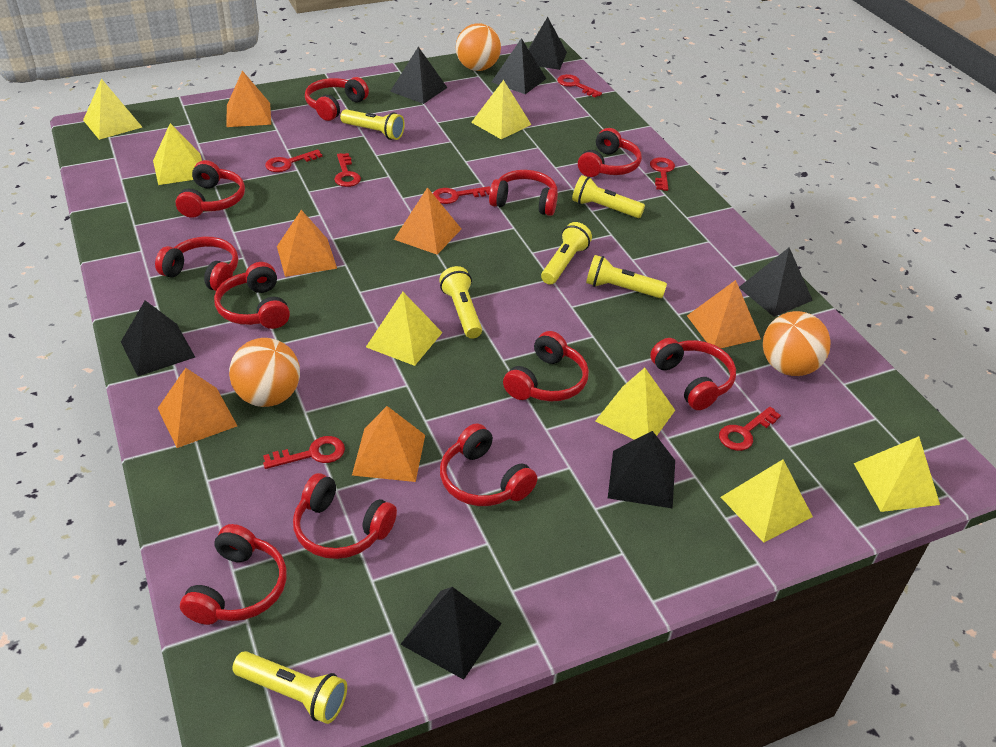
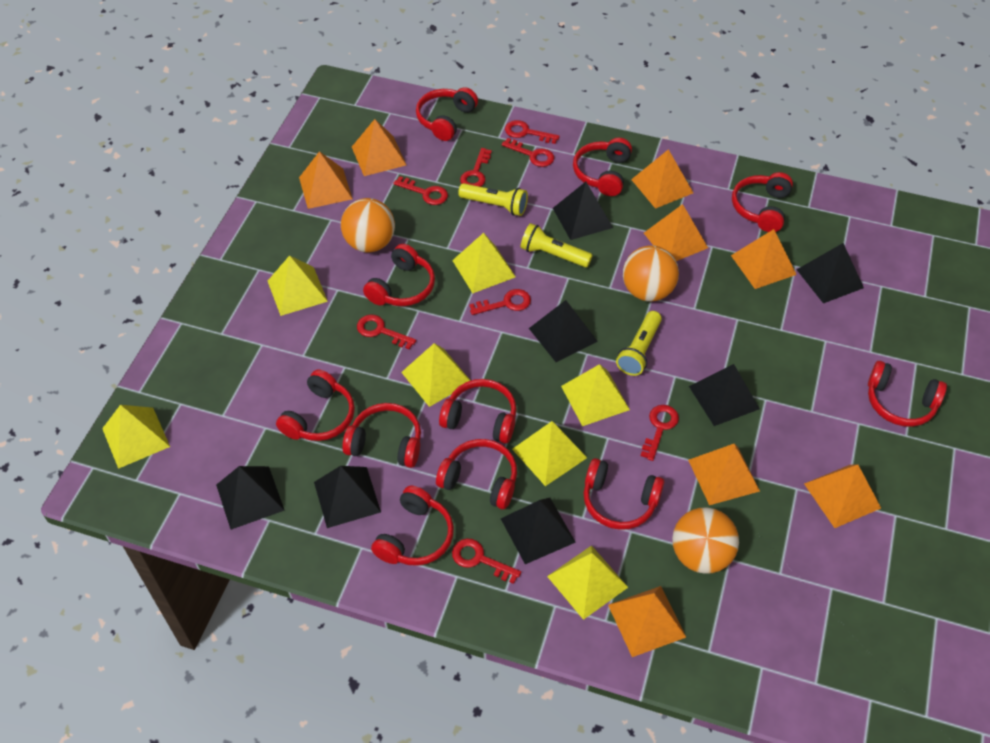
orange pyramid: 6 -> 8
red key: 7 -> 8
yellow flashlight: 6 -> 3

